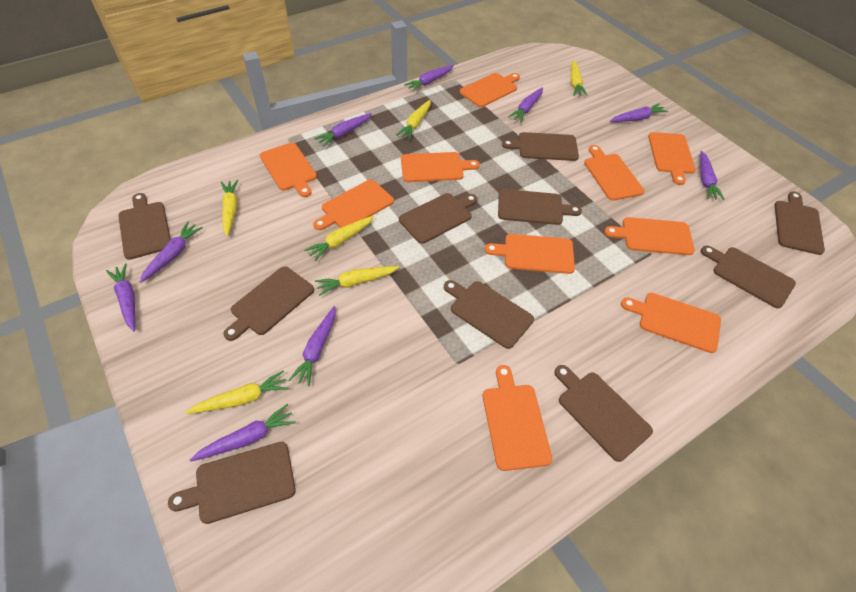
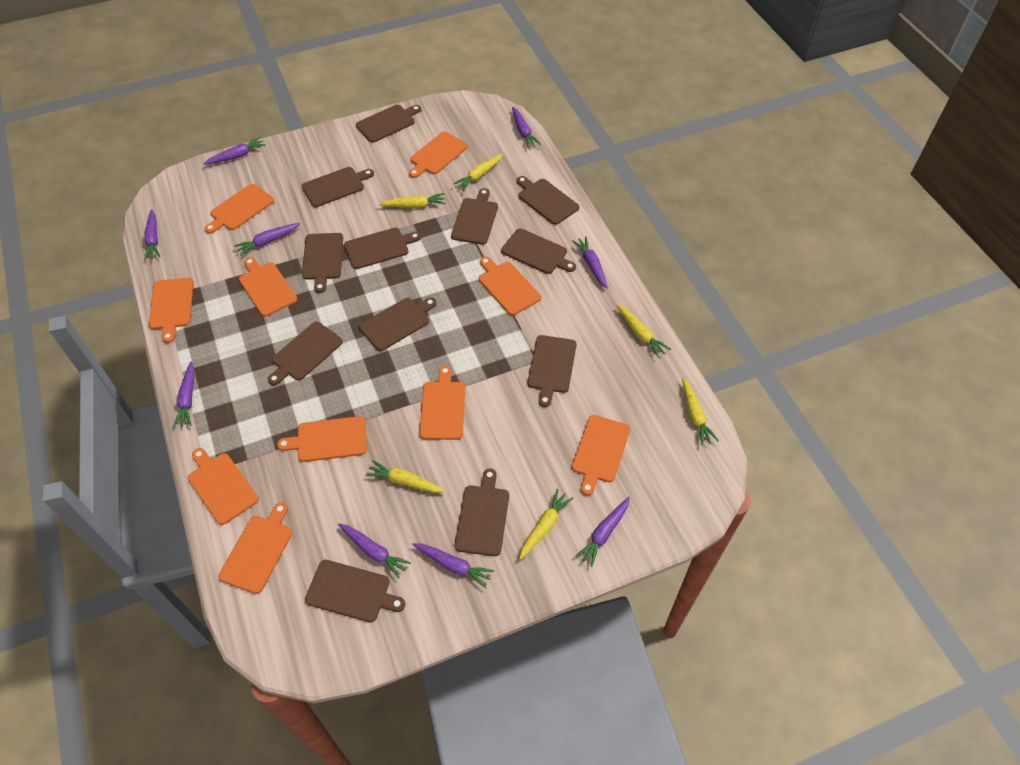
brown cutting board: 10 -> 12

